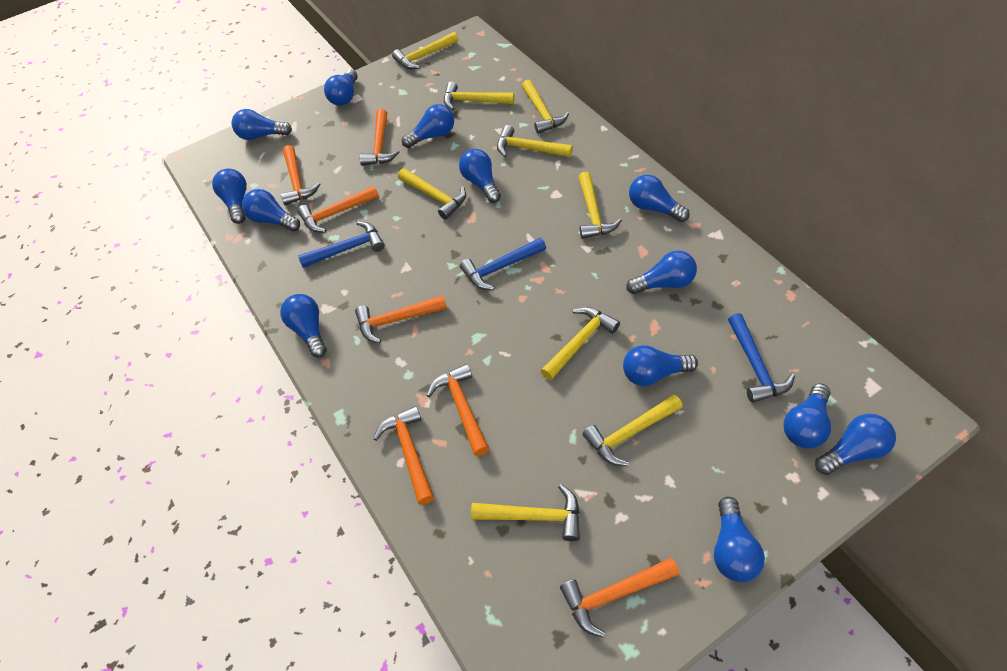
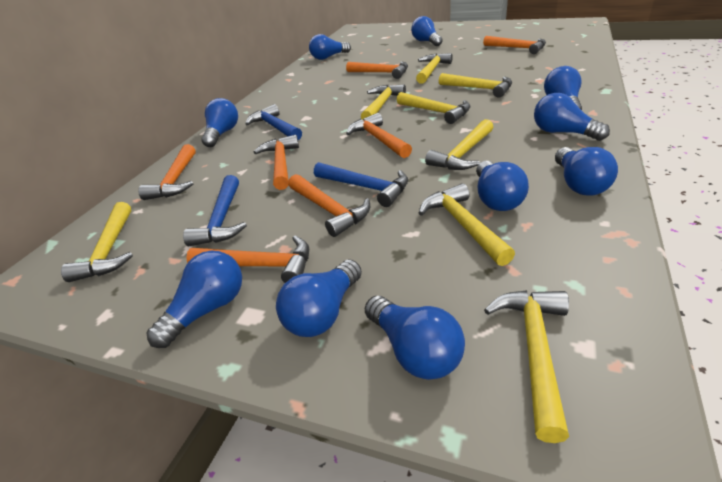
blue light bulb: 13 -> 10
yellow hammer: 9 -> 8

